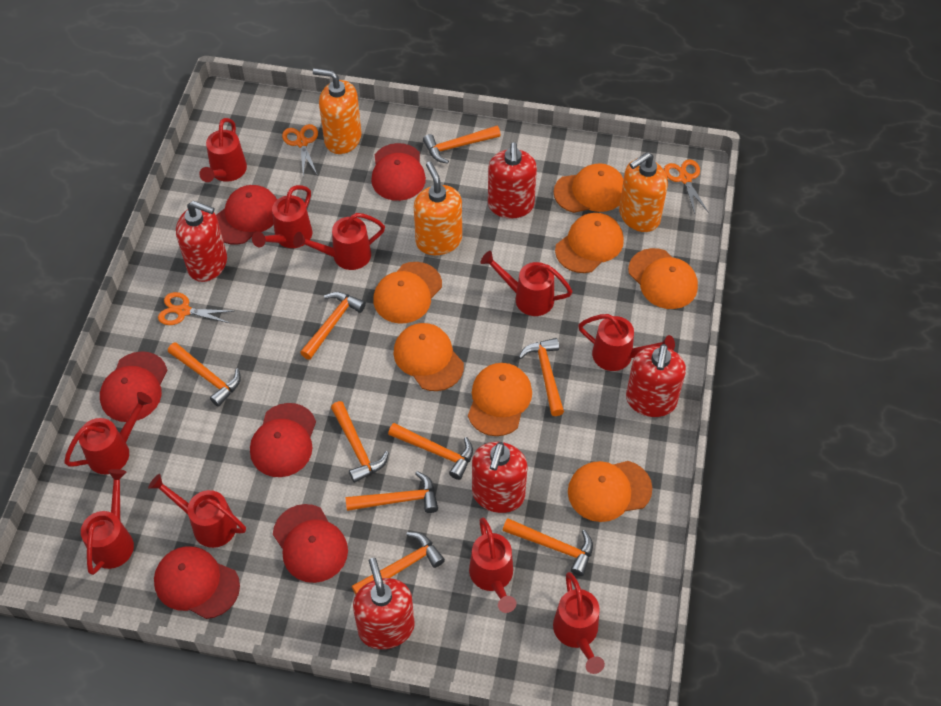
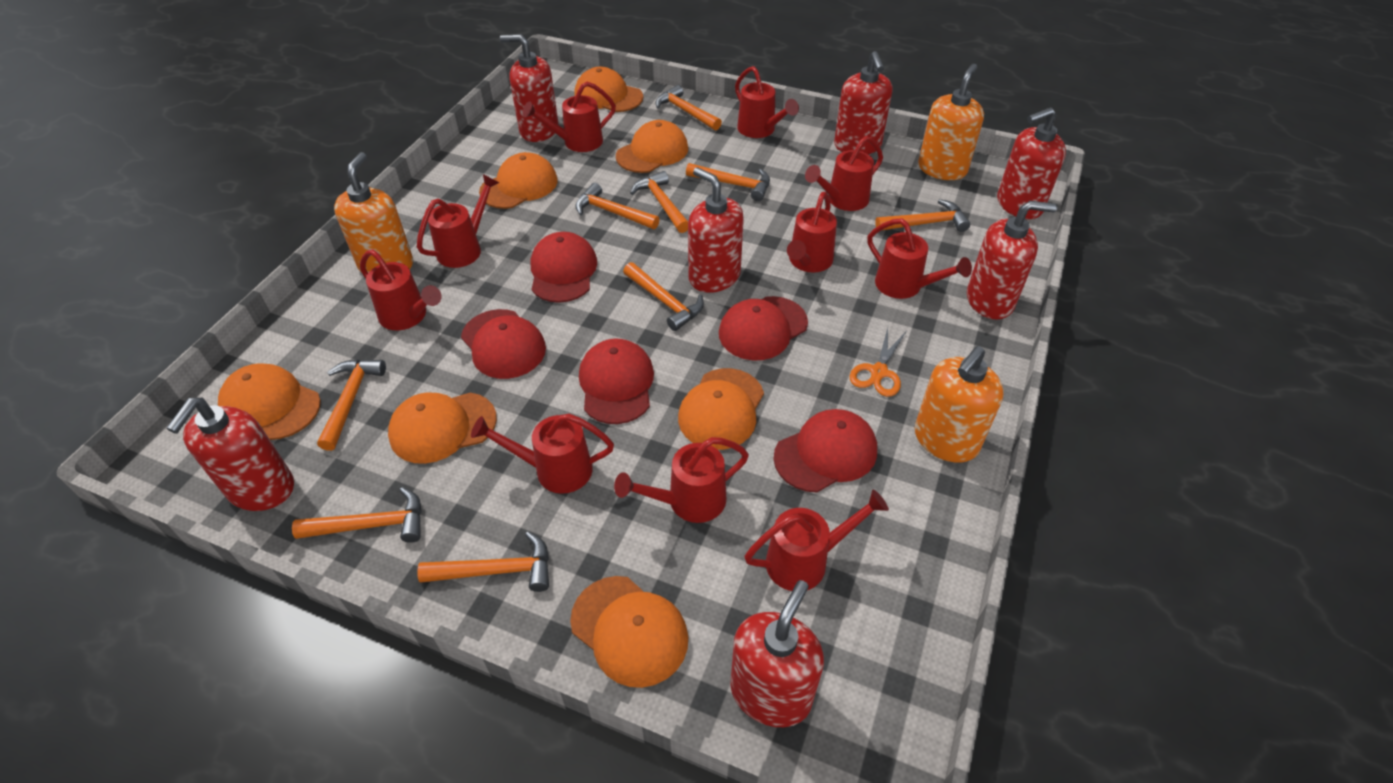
orange scissors: 3 -> 1
red cap: 6 -> 5
red soap dispenser: 5 -> 7

